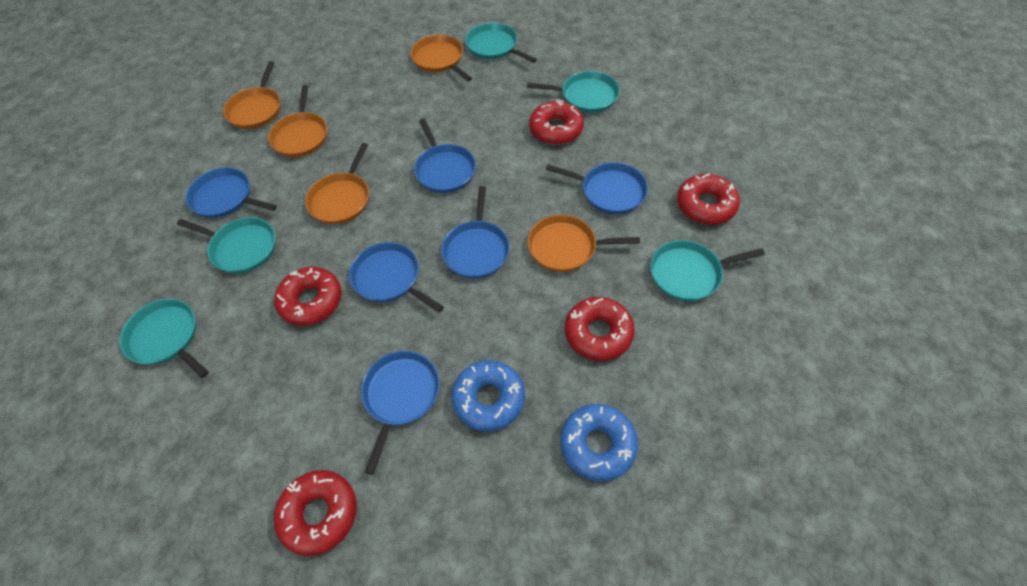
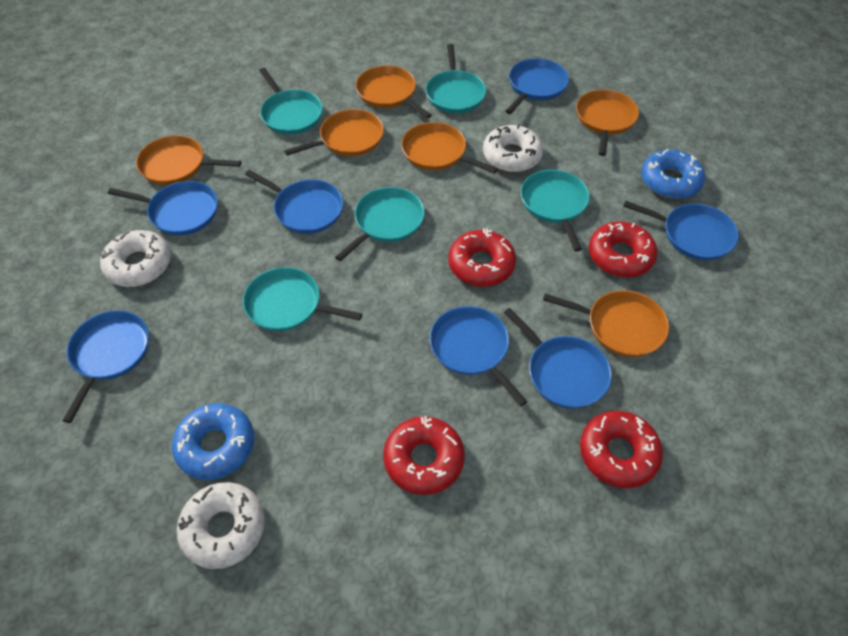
blue pan: 6 -> 7
orange pan: 5 -> 6
red donut: 5 -> 4
white donut: 0 -> 3

